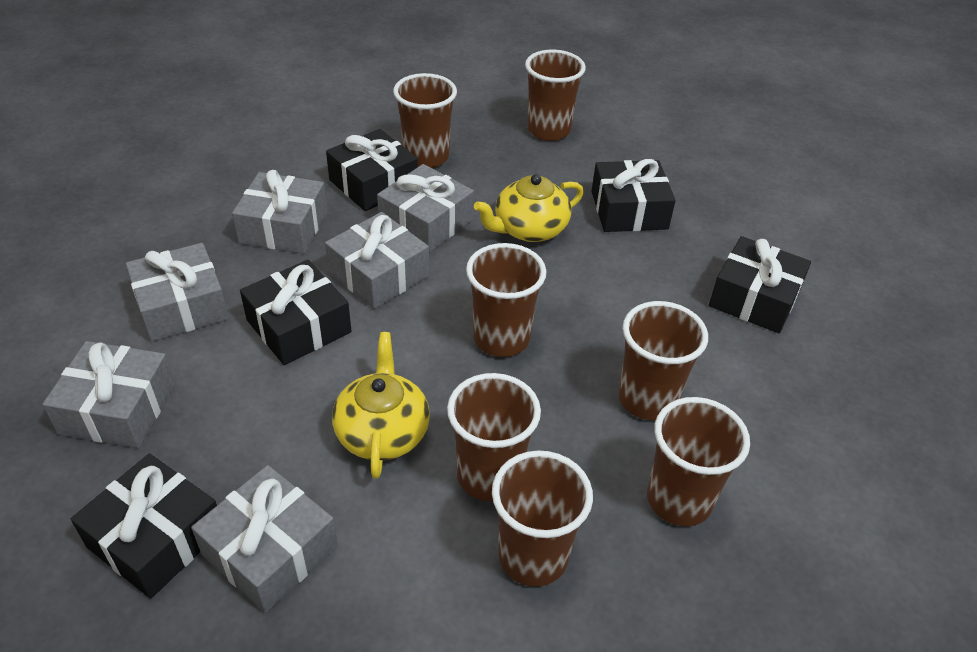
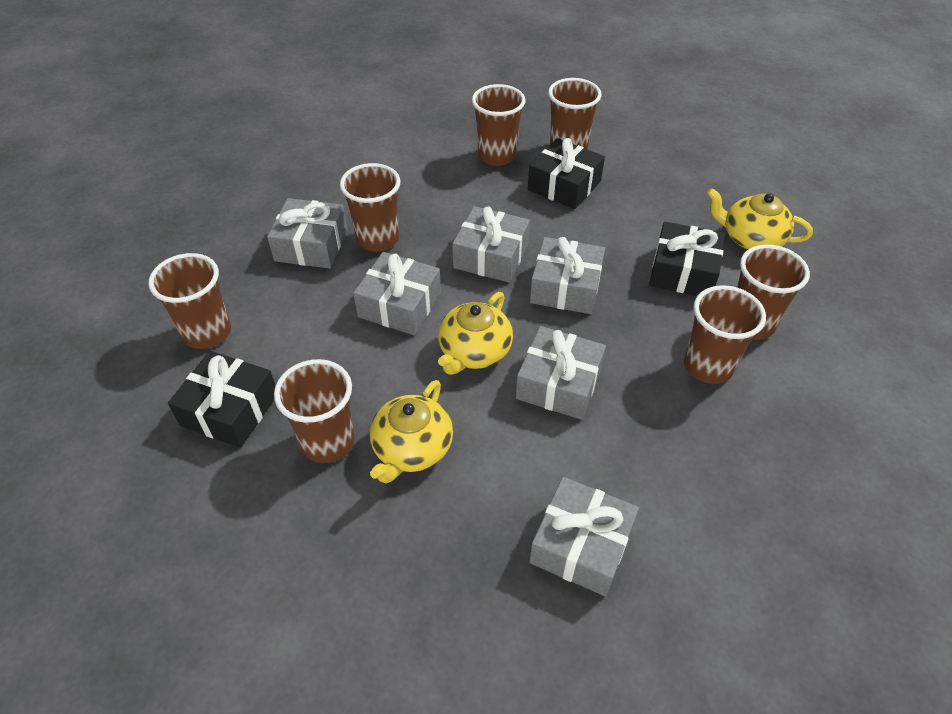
black gift: 5 -> 3
yellow teapot: 2 -> 3

